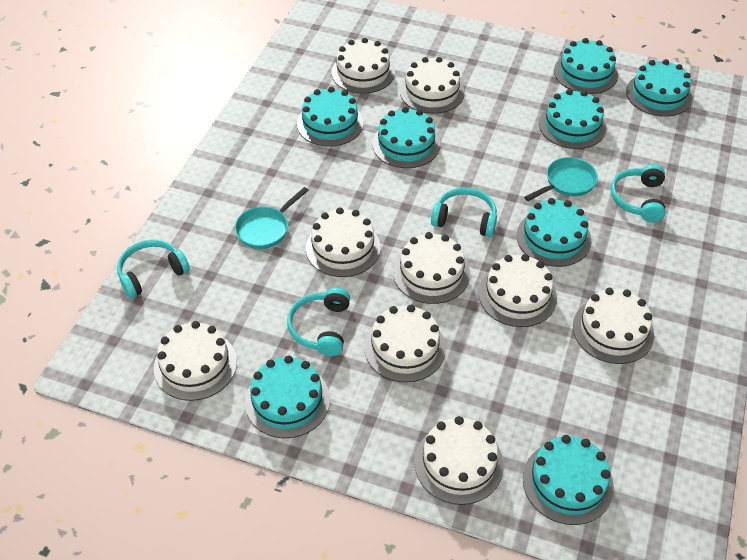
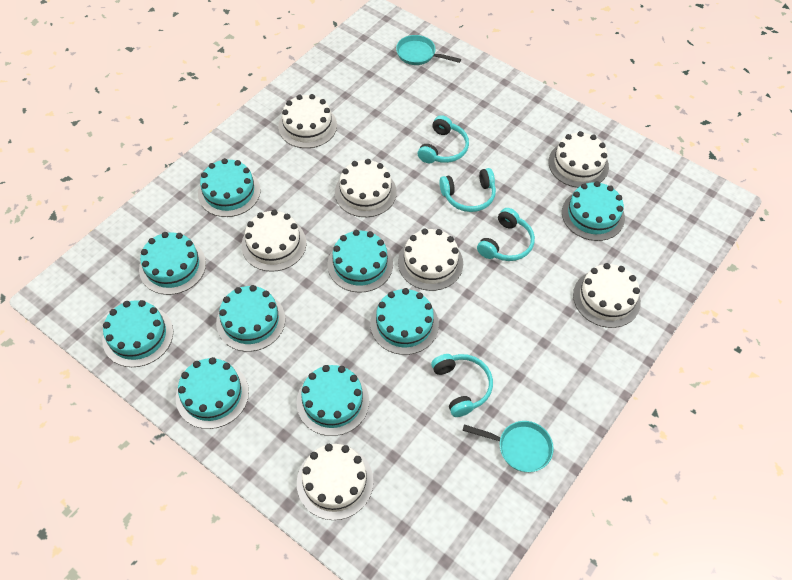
turquoise cake: 8 -> 9
white cake: 9 -> 7

